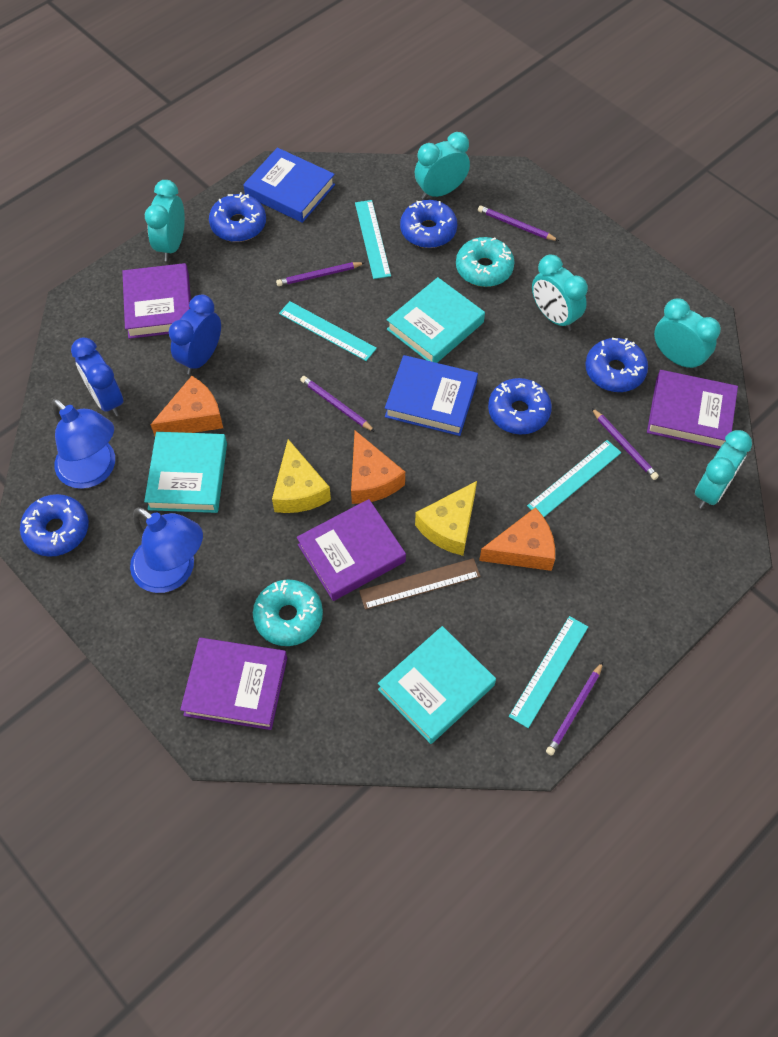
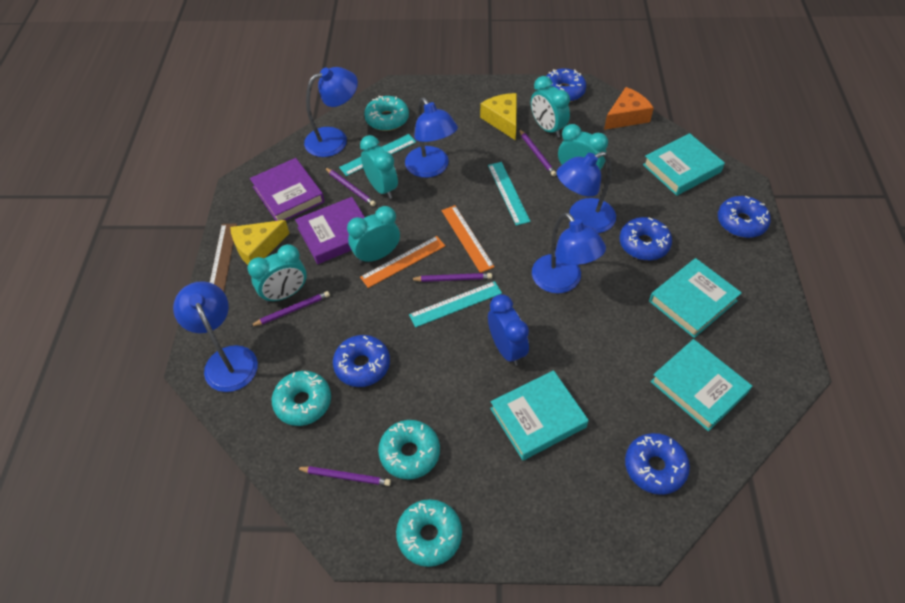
blue book: 2 -> 0
blue clock: 2 -> 1
blue lamp: 2 -> 5
orange cheese: 3 -> 1
orange ruler: 0 -> 2
purple book: 4 -> 2
turquoise book: 3 -> 4
turquoise donut: 2 -> 4
turquoise ruler: 4 -> 3

